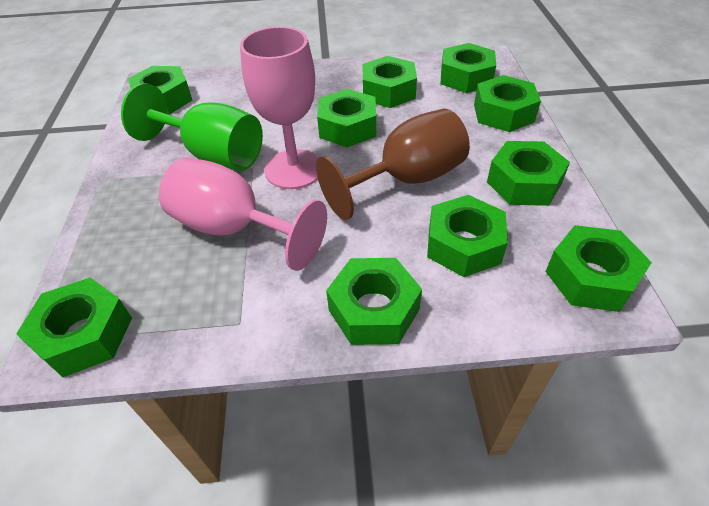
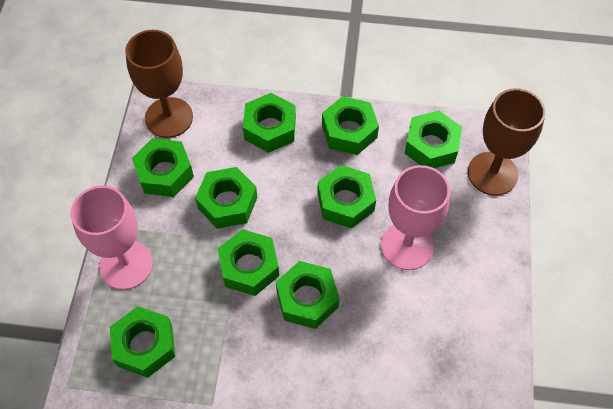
brown goblet: 1 -> 2
green goblet: 1 -> 0
green nut: 10 -> 9

